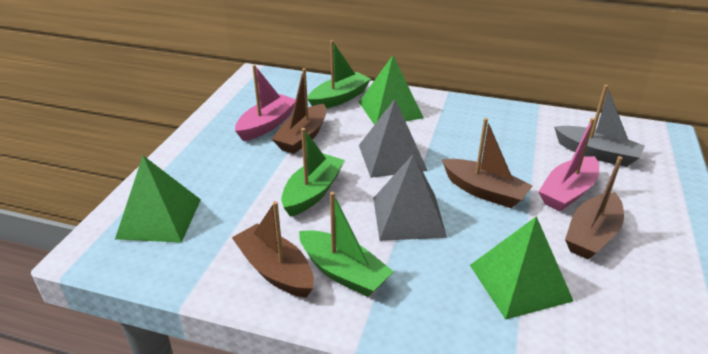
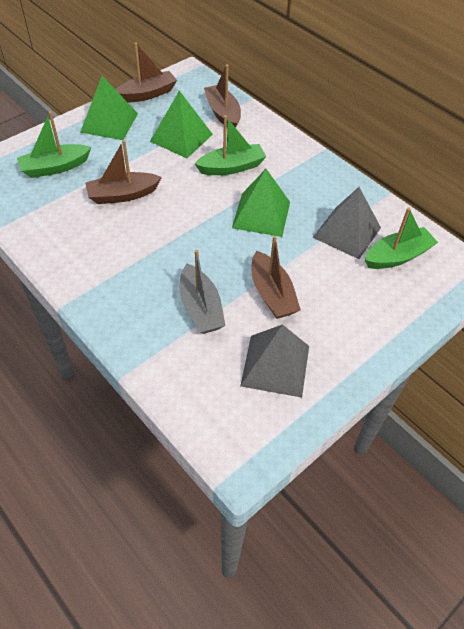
pink boat: 2 -> 0

